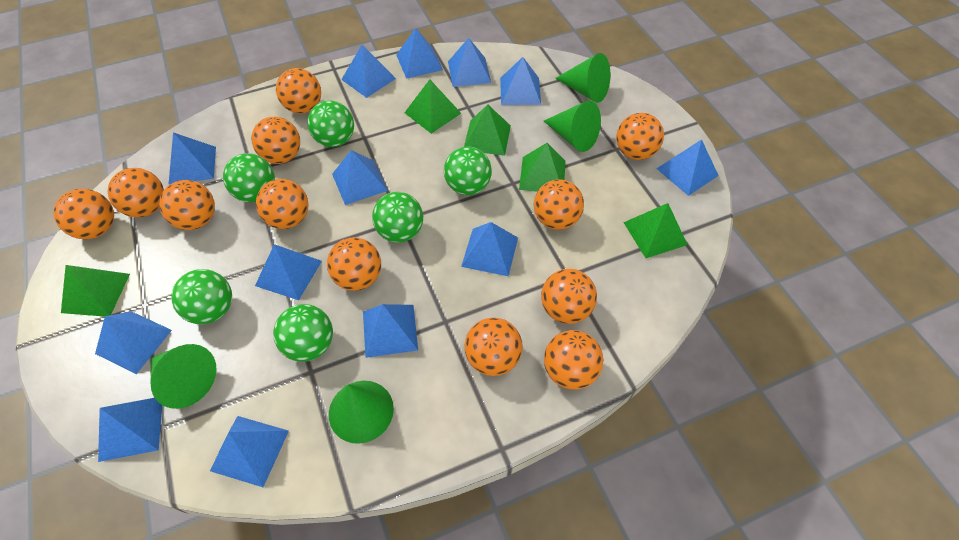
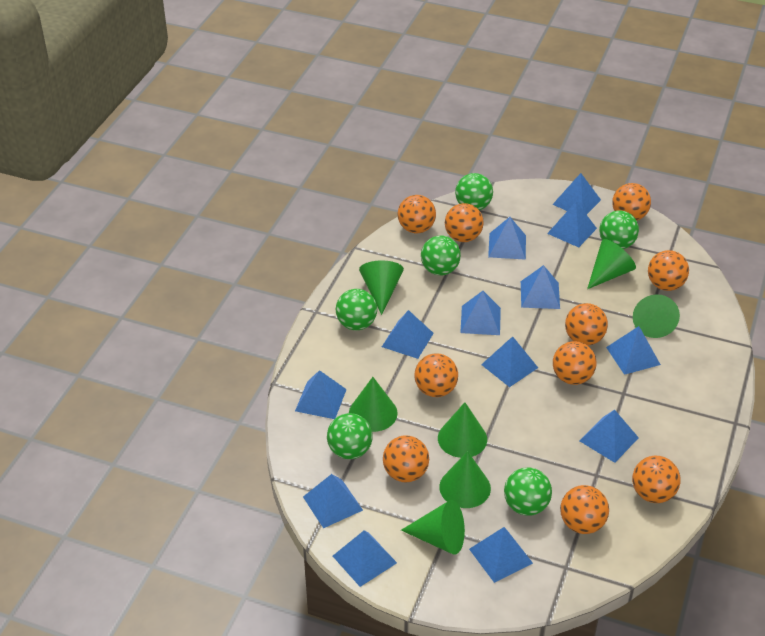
green cone: 4 -> 7
green pyramid: 5 -> 0
orange ball: 12 -> 10

